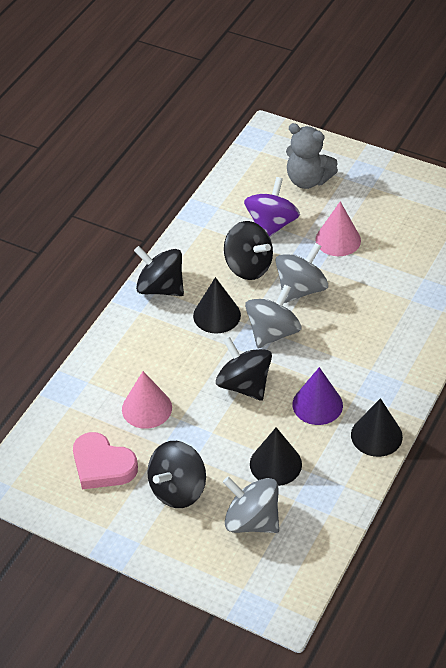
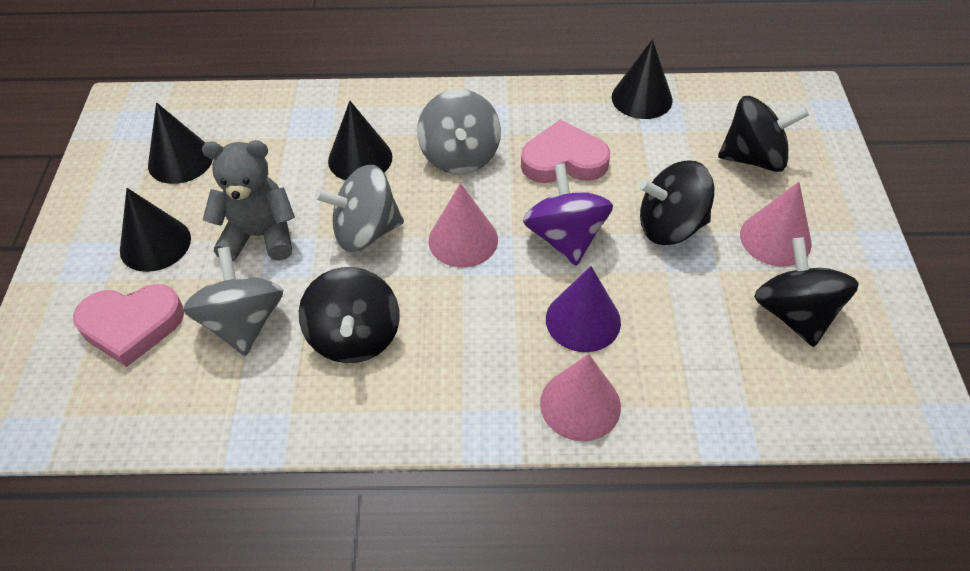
black cone: 3 -> 4
pink cone: 2 -> 3
pink heart: 1 -> 2

